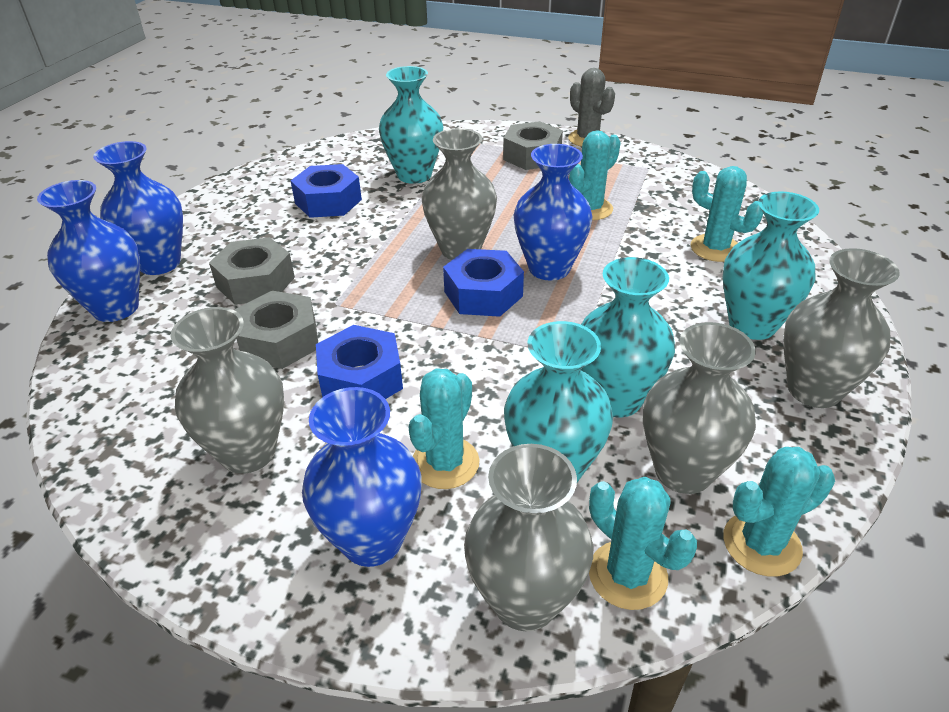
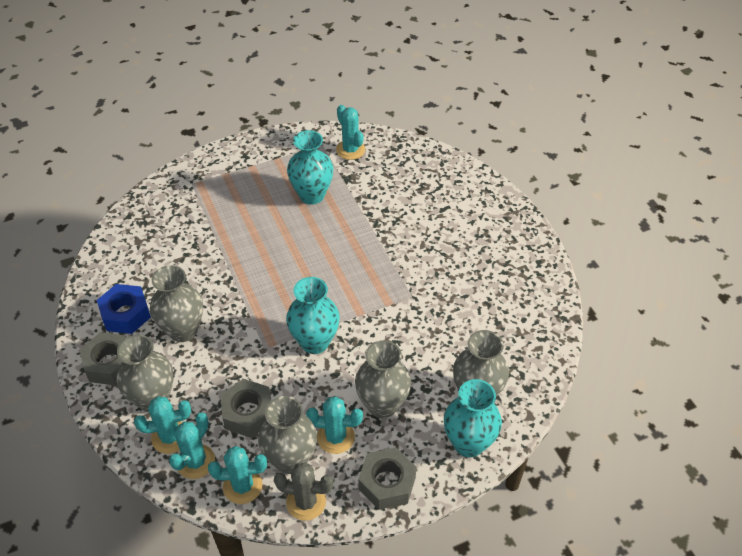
blue nut: 3 -> 1
blue vase: 4 -> 0
turquoise vase: 4 -> 3

